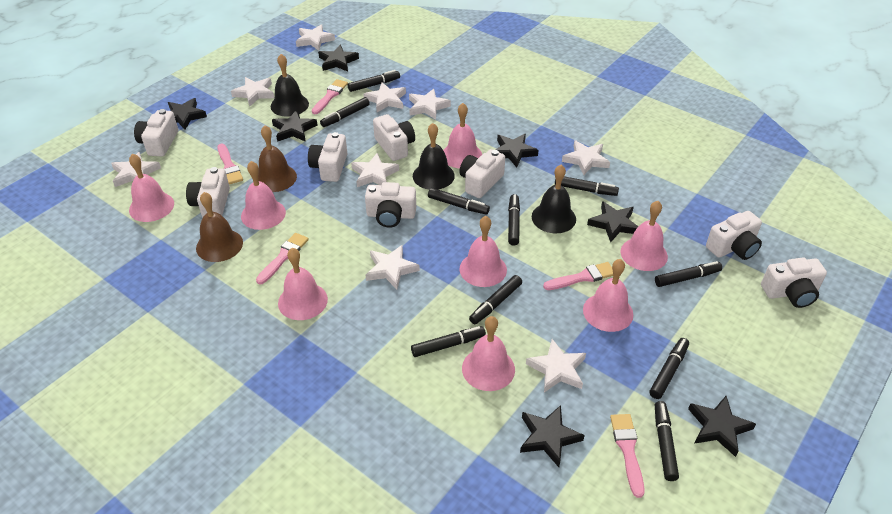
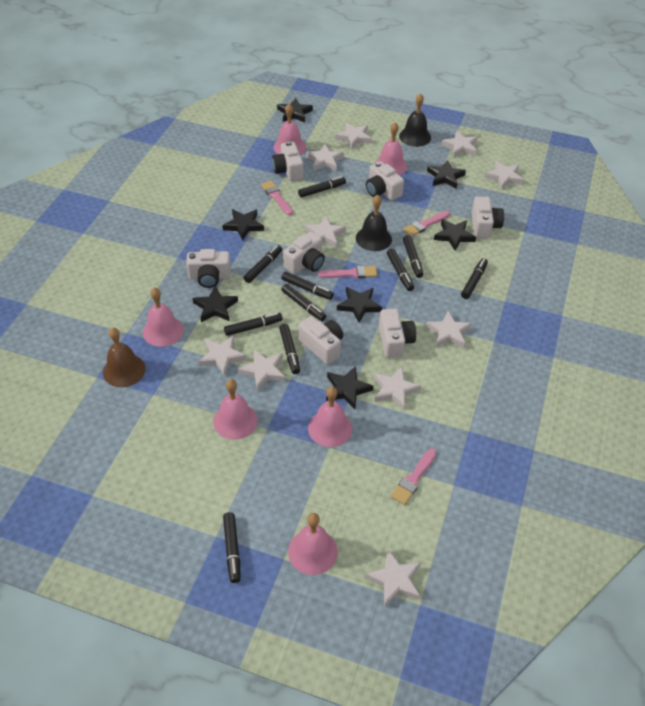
black bell: 3 -> 2
brown bell: 2 -> 1
pink bell: 8 -> 6
pink brush: 5 -> 4
white camera: 8 -> 7
white star: 9 -> 10

